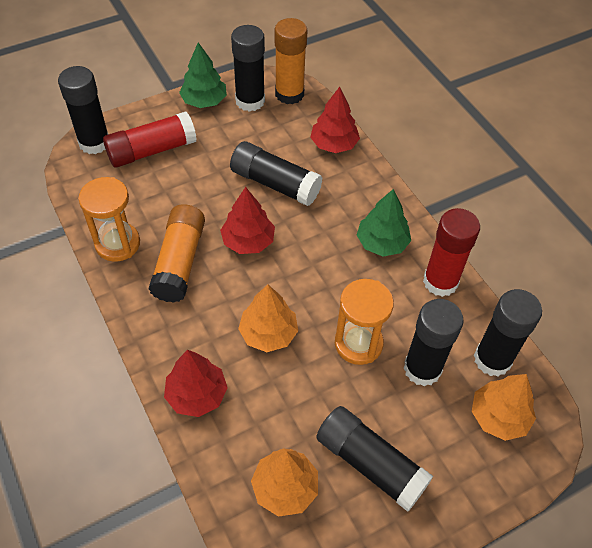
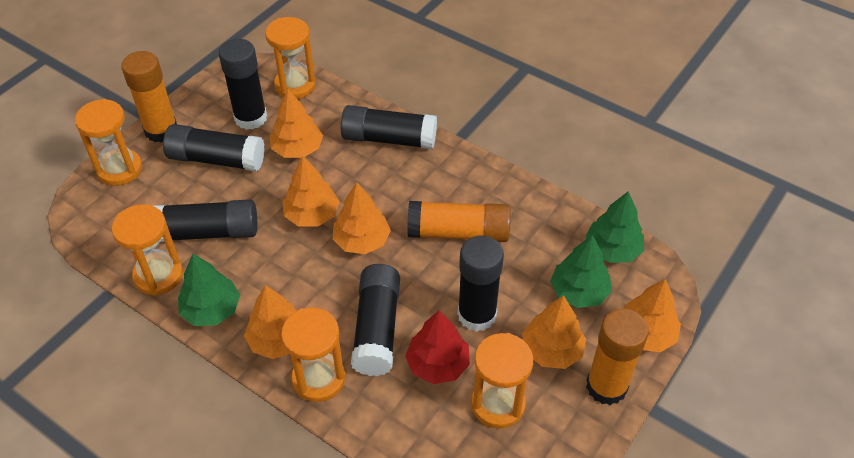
green tree: 2 -> 3
orange glue stick: 2 -> 3
orange hourglass: 2 -> 5
orange tree: 3 -> 6
red glue stick: 2 -> 0
red tree: 3 -> 1

